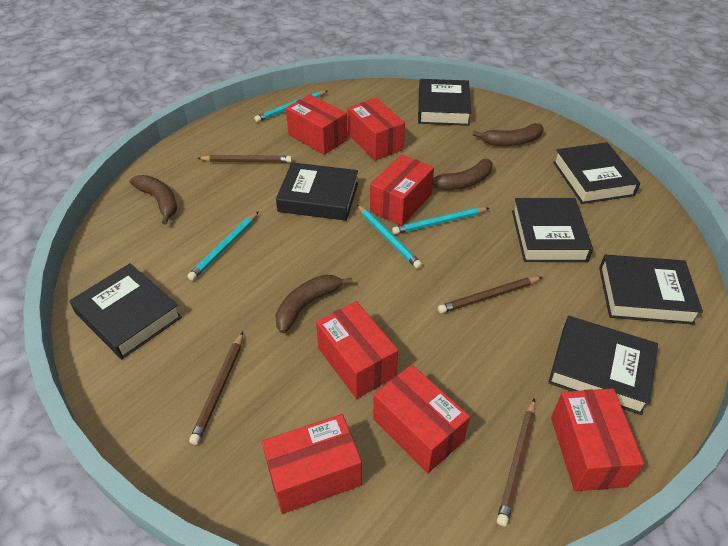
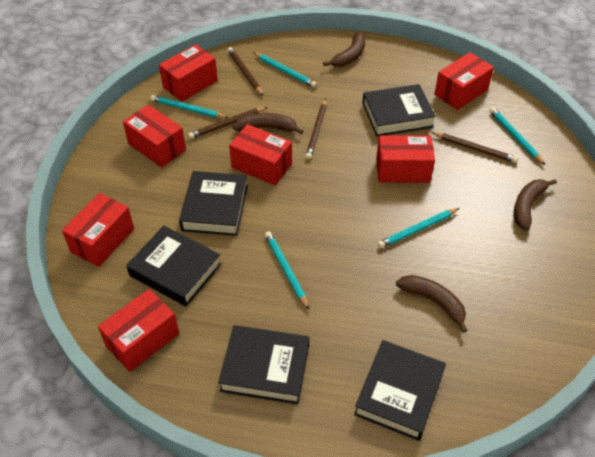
black book: 7 -> 5
turquoise pencil: 4 -> 5

